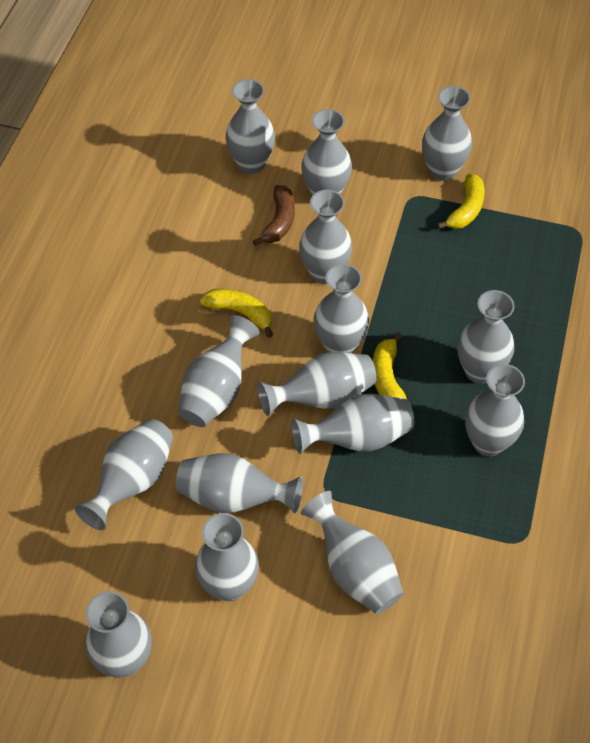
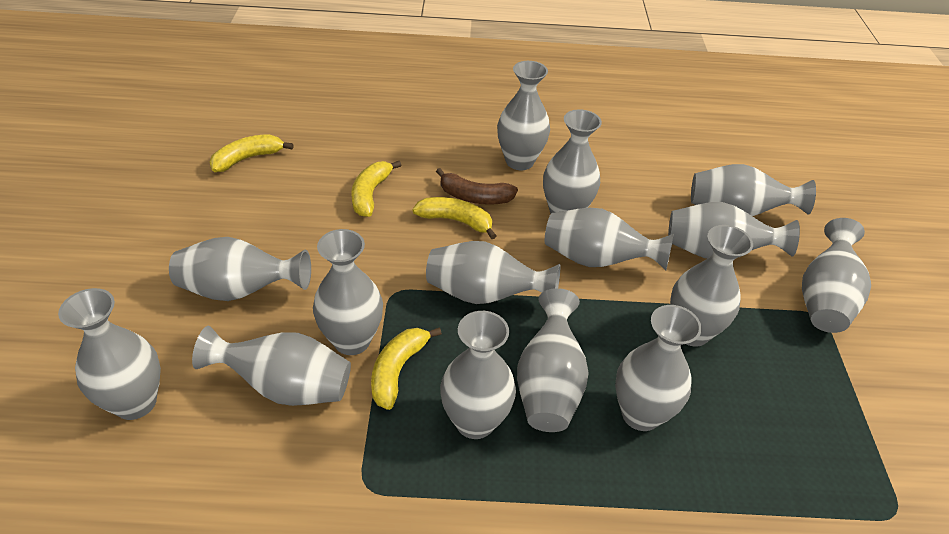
yellow banana: 3 -> 4

